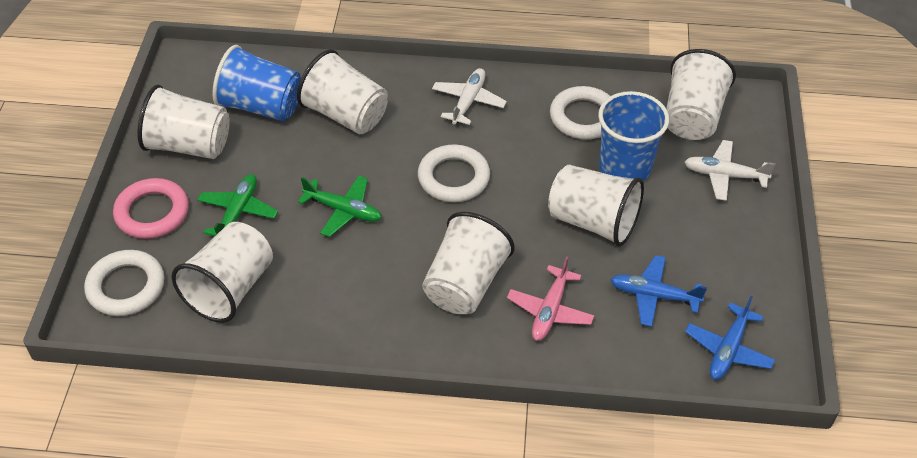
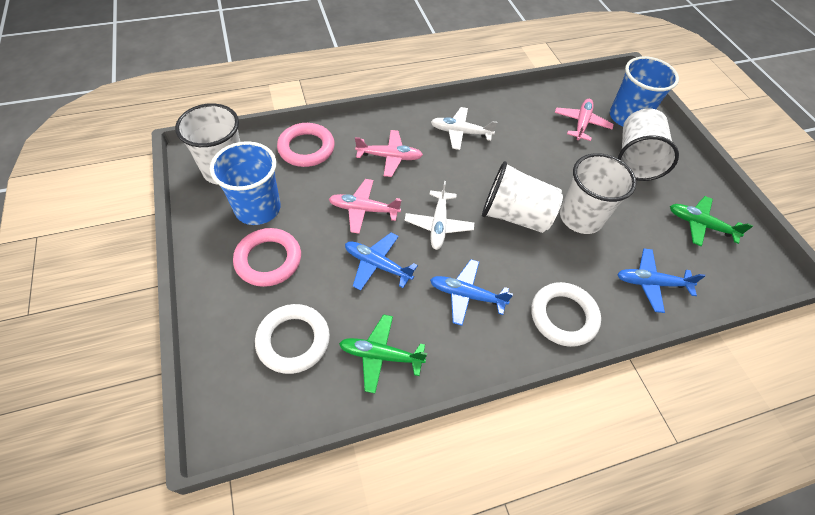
blue plane: 2 -> 3
pink plane: 1 -> 3
pink ring: 1 -> 2
white cup: 6 -> 4
white ring: 3 -> 2

